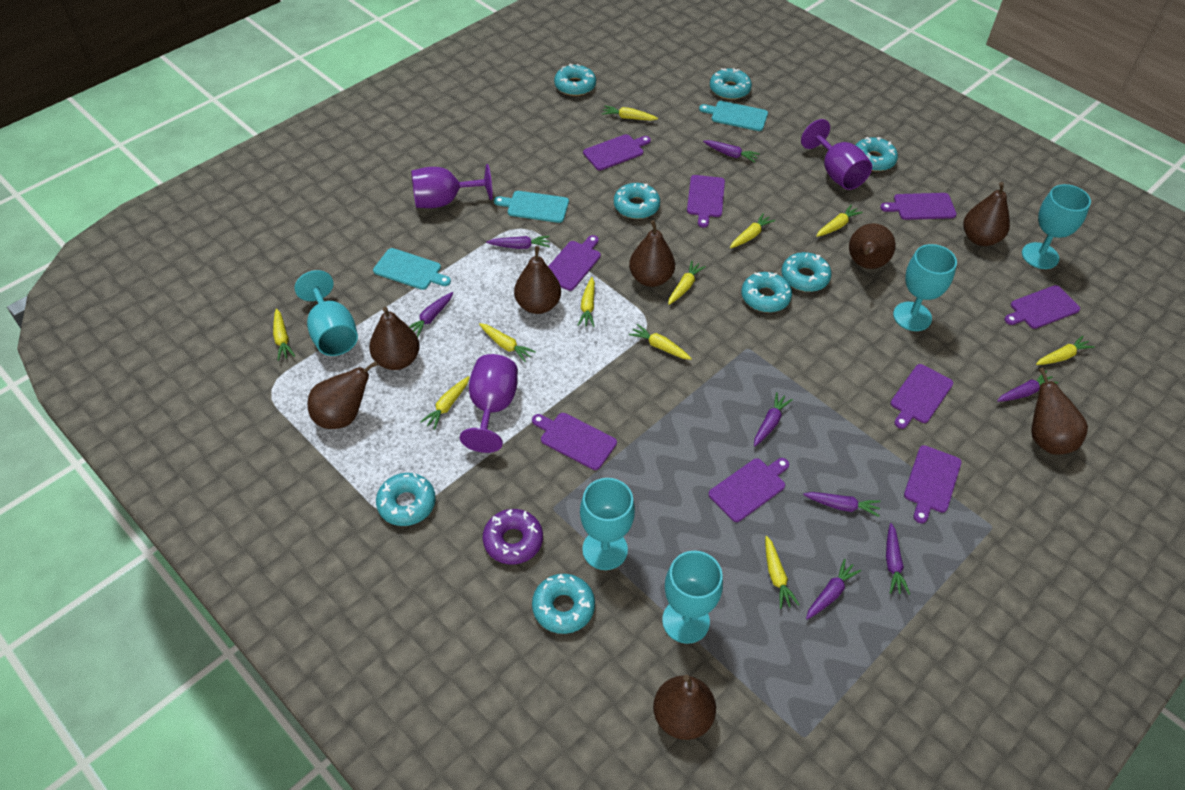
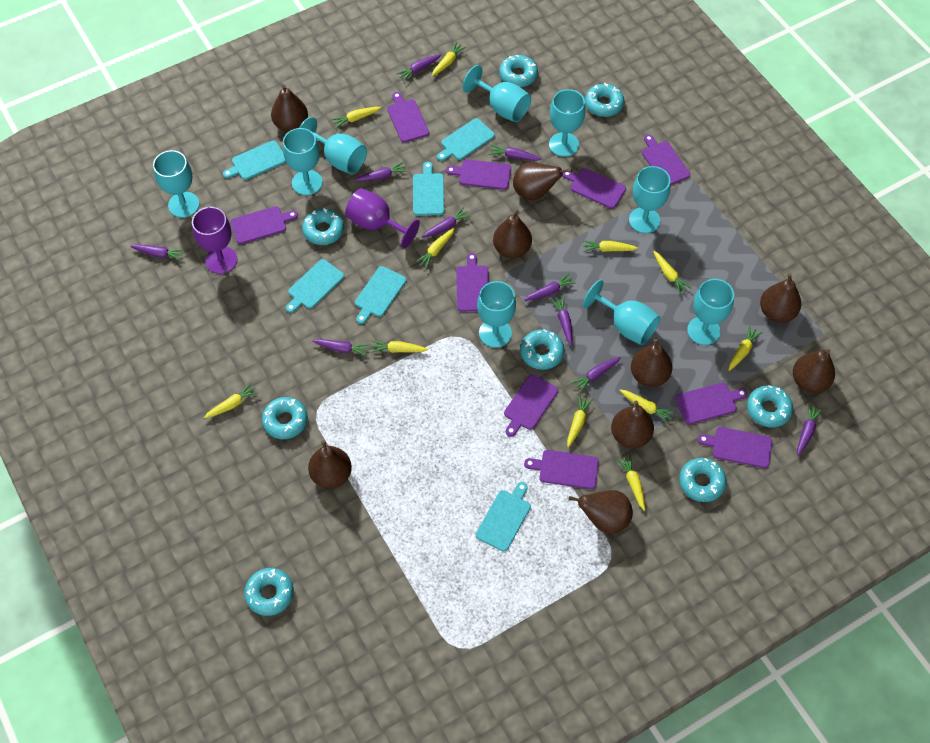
brown pear: 8 -> 9
purple carrot: 8 -> 10
purple cutting board: 9 -> 10
purple donut: 1 -> 0
purple goblet: 3 -> 2
turquoise cutting board: 3 -> 6
turquoise goblet: 5 -> 9

